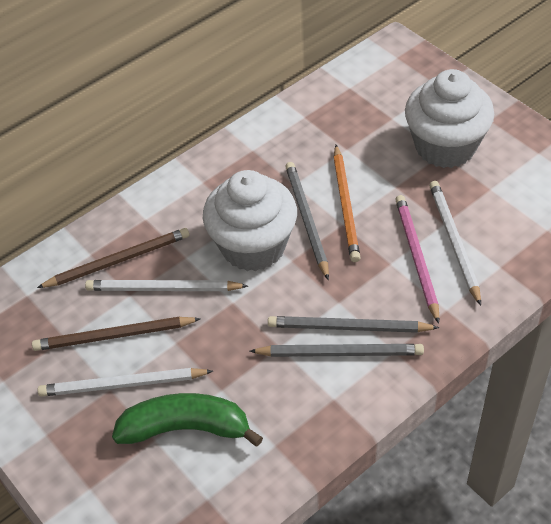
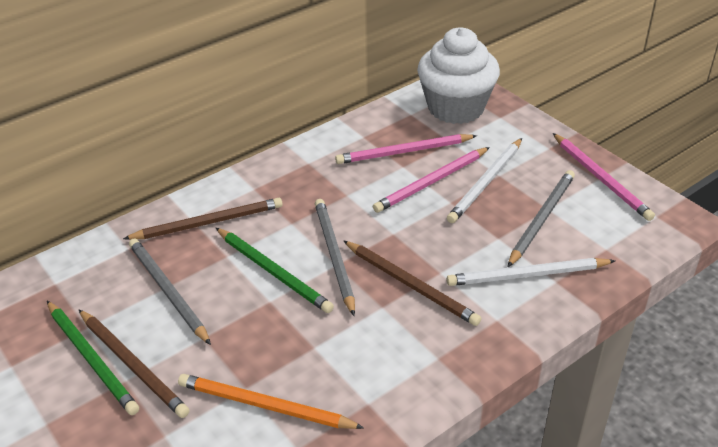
brown pencil: 2 -> 3
green banana: 1 -> 0
green pencil: 0 -> 2
pink pencil: 1 -> 3
white cupcake: 2 -> 1
white pencil: 3 -> 2

